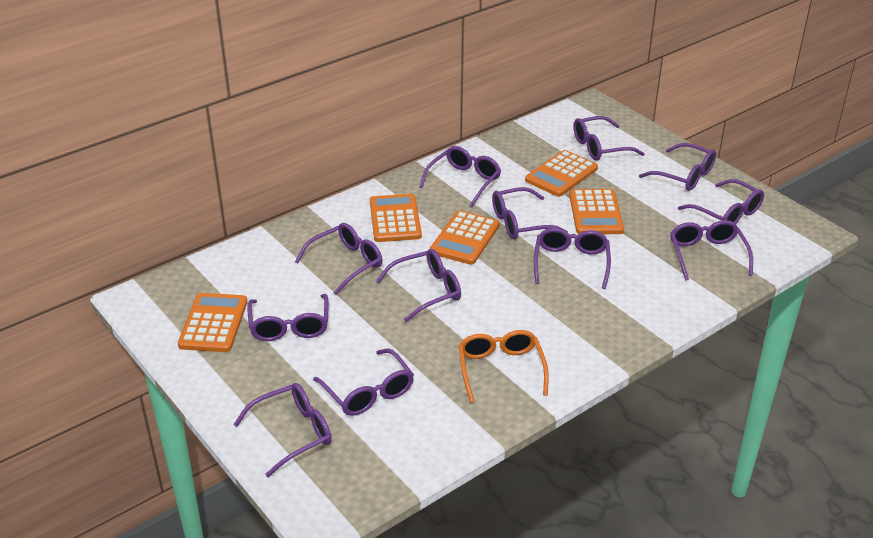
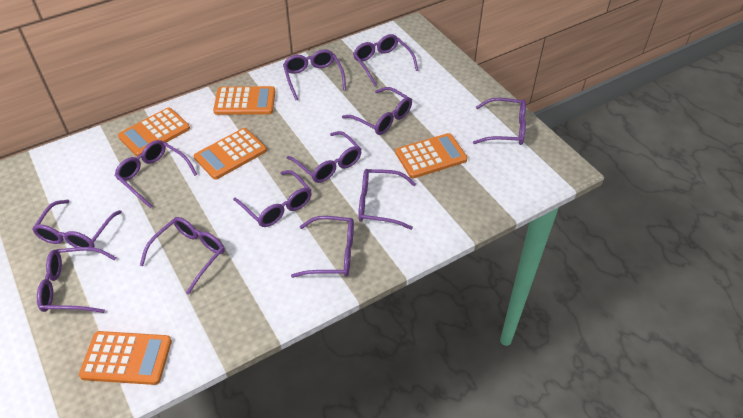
orange glasses: 1 -> 0

